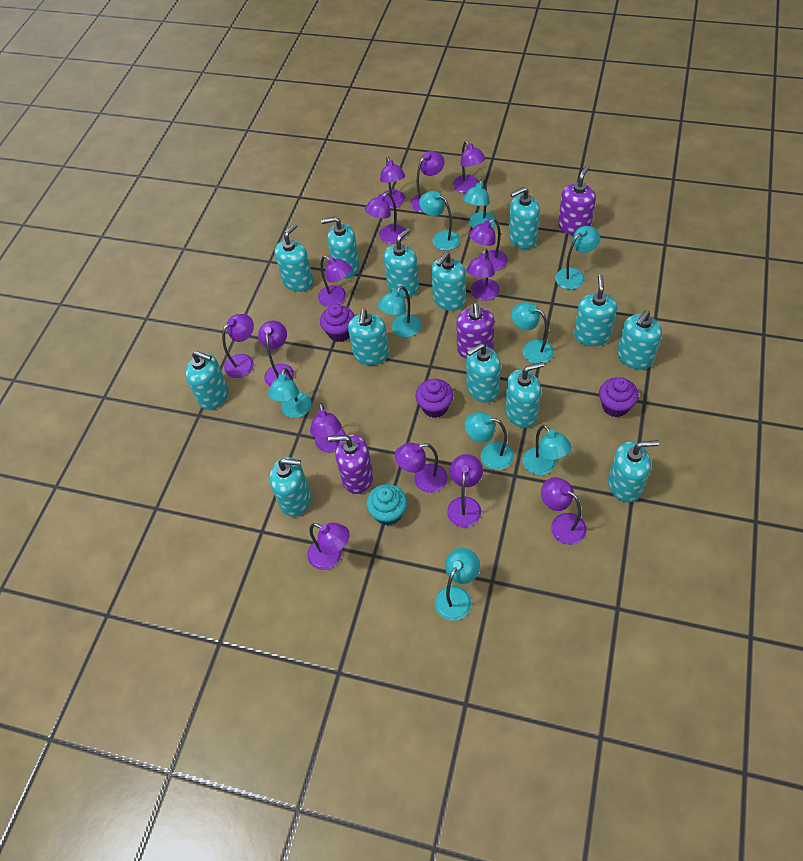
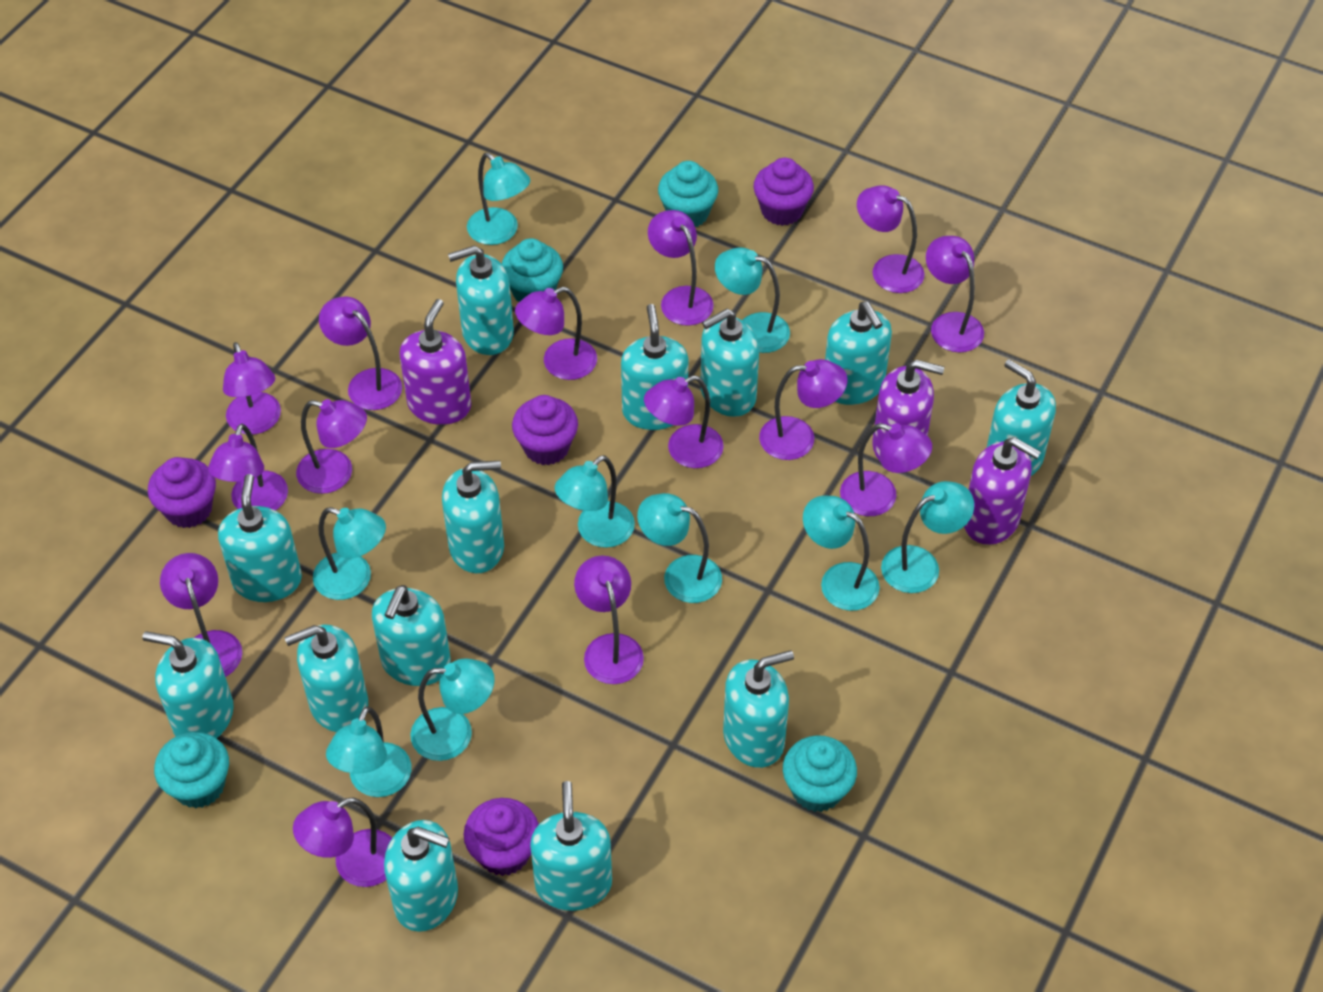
purple cupcake: 3 -> 4
turquoise cupcake: 1 -> 4

